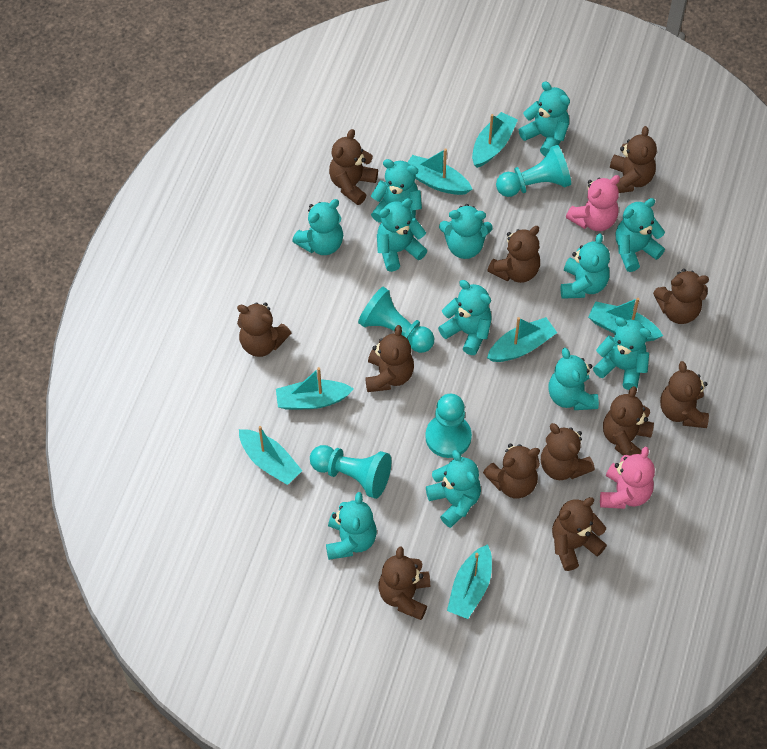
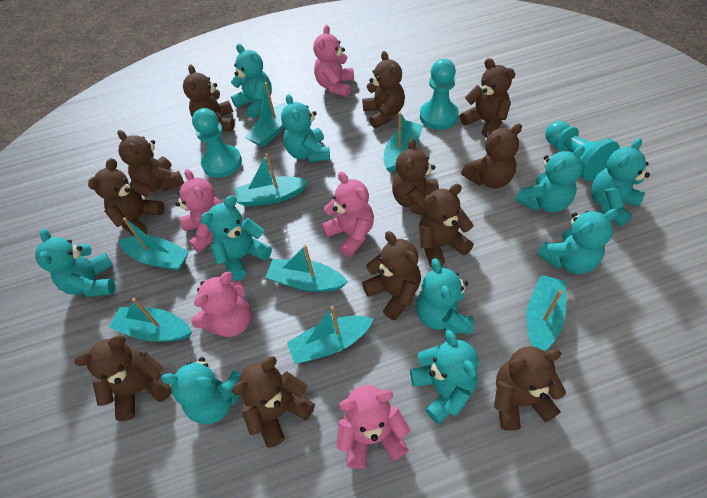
pink teddy bear: 2 -> 5
turquoise boat: 7 -> 8
turquoise pawn: 4 -> 3
turquoise teddy bear: 12 -> 10

